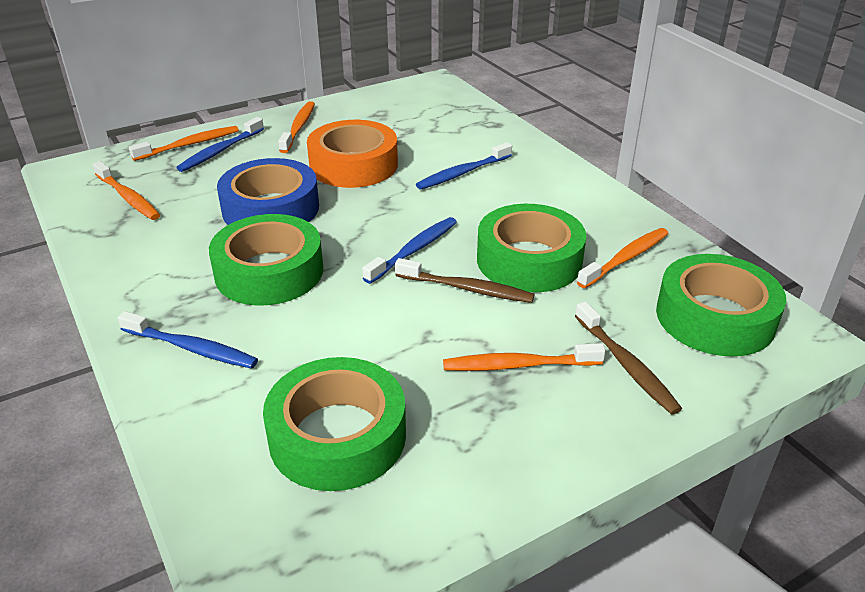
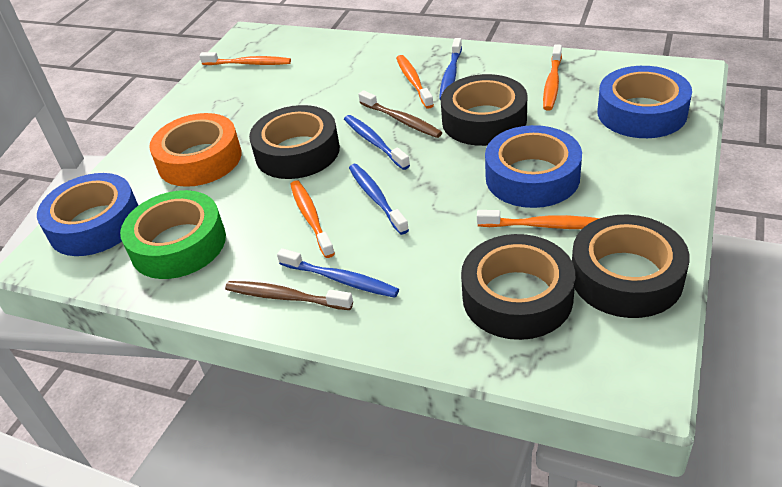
black tape: 0 -> 4
blue tape: 1 -> 3
green tape: 4 -> 1

